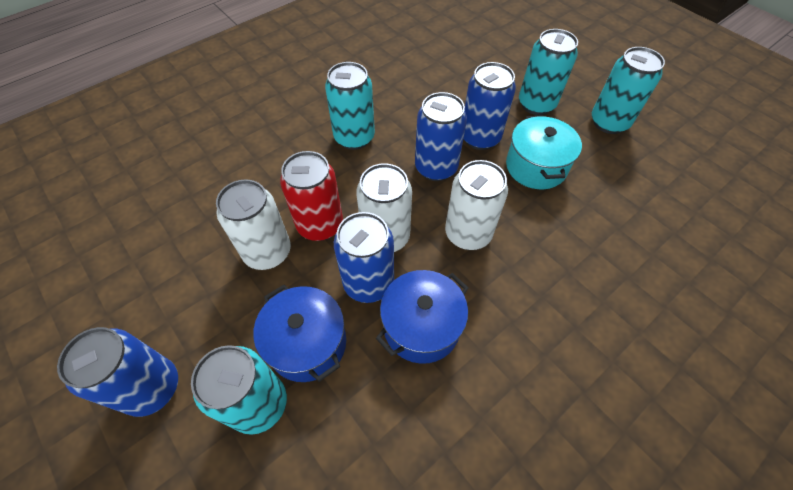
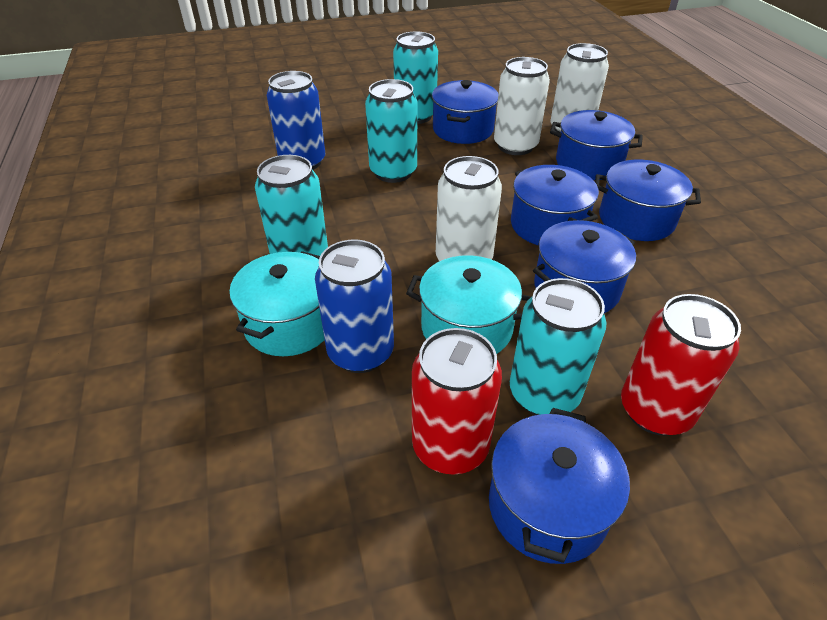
blue can: 4 -> 2
blue pot: 2 -> 6
red can: 1 -> 2
turquoise pot: 1 -> 2

